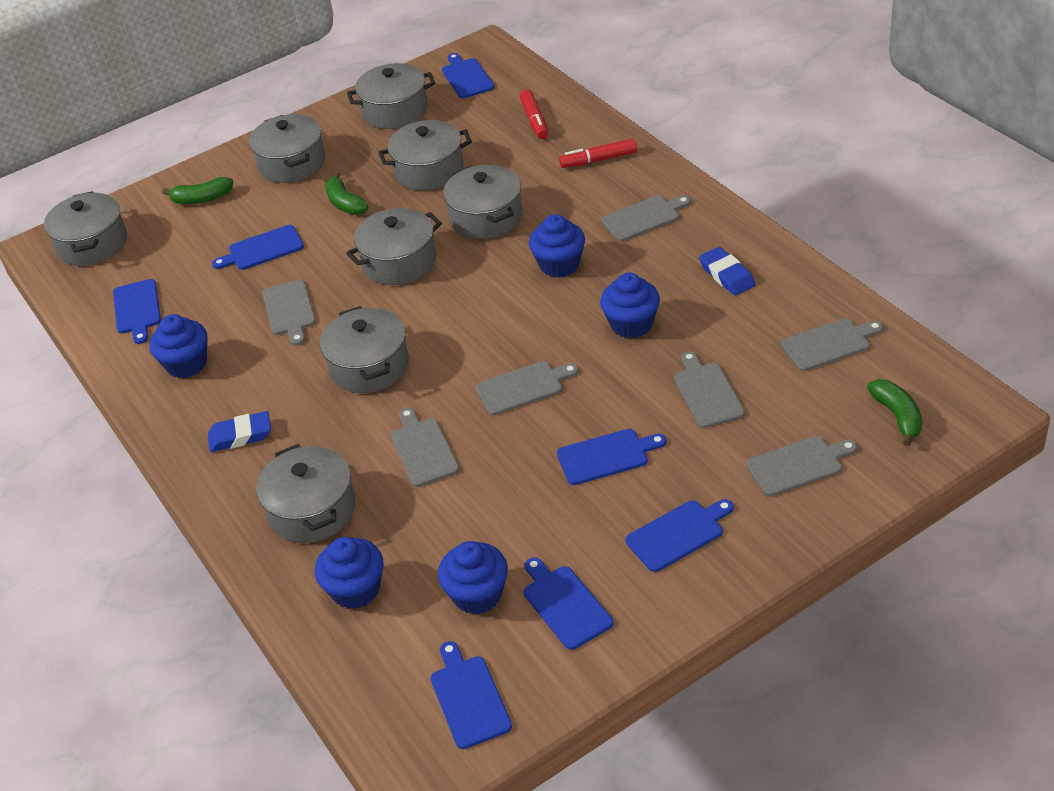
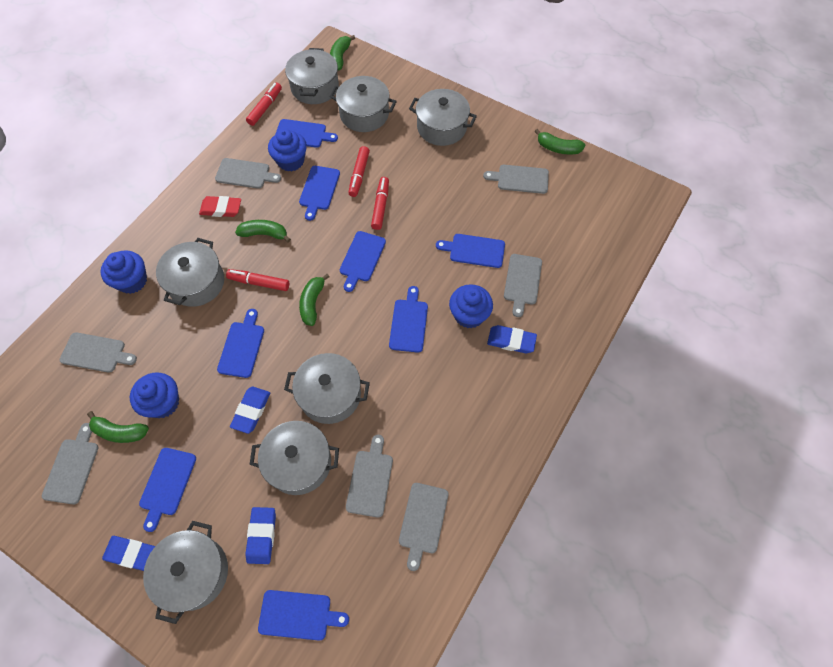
blue cupcake: 5 -> 4
blue cutting board: 7 -> 8
blue eraser: 2 -> 4
green banana: 3 -> 5
grey pot: 8 -> 7
red eraser: 0 -> 1
red marker: 2 -> 4

